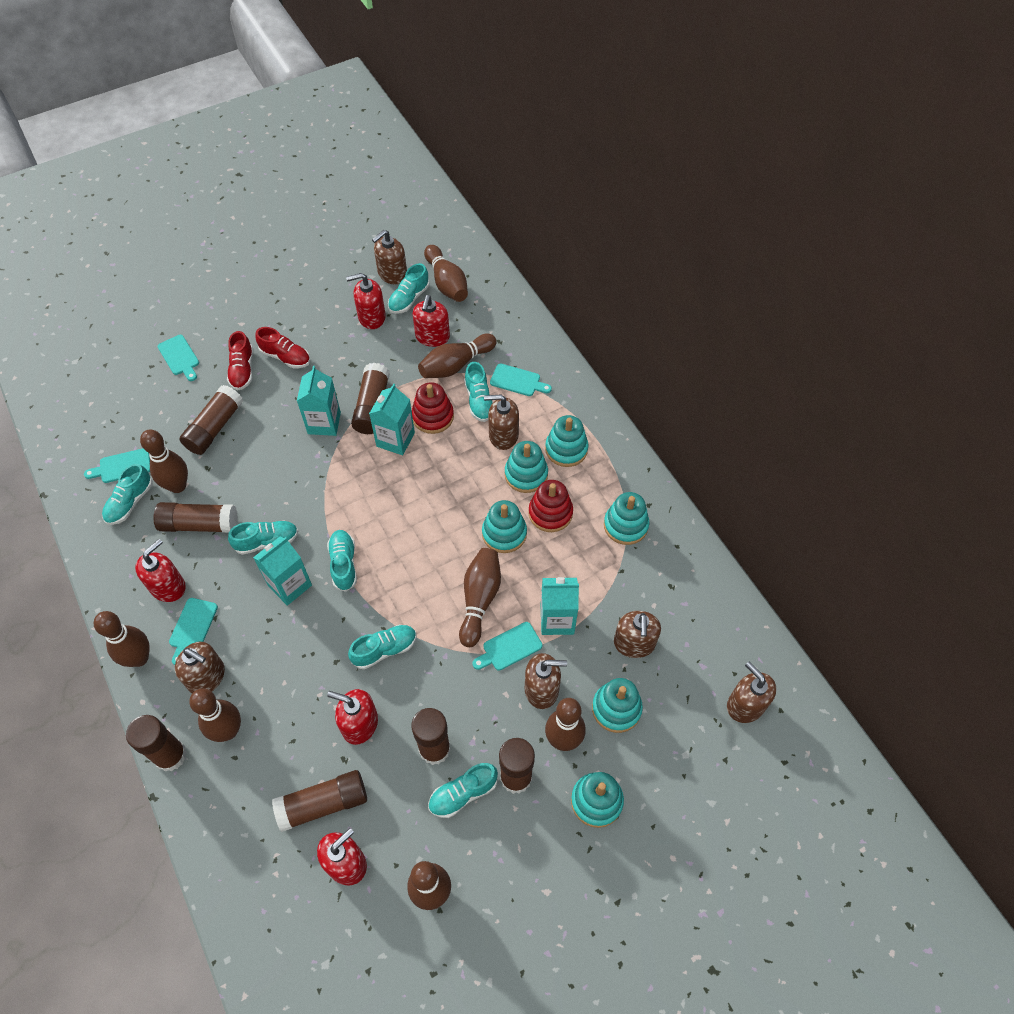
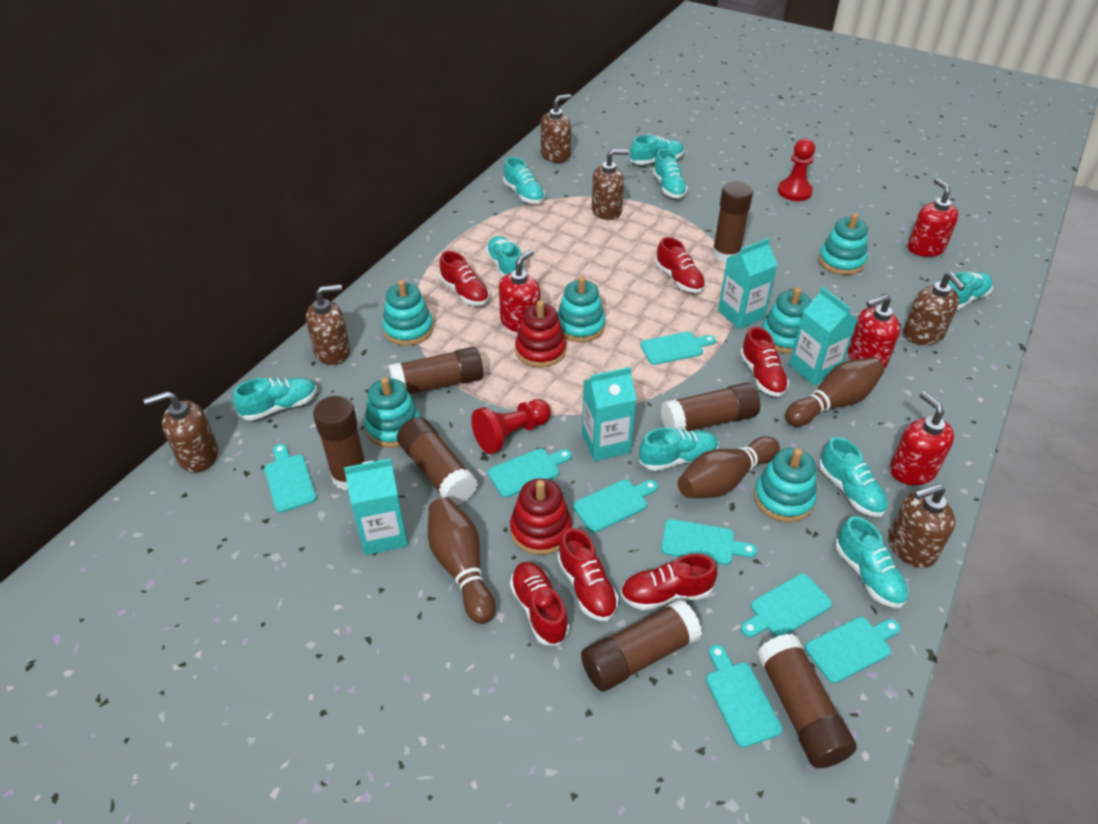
brown bowling pin: 8 -> 3
red pawn: 0 -> 2
red shoe: 2 -> 6
red soap dispenser: 5 -> 4
turquoise cutting board: 5 -> 8
turquoise shoe: 7 -> 9

